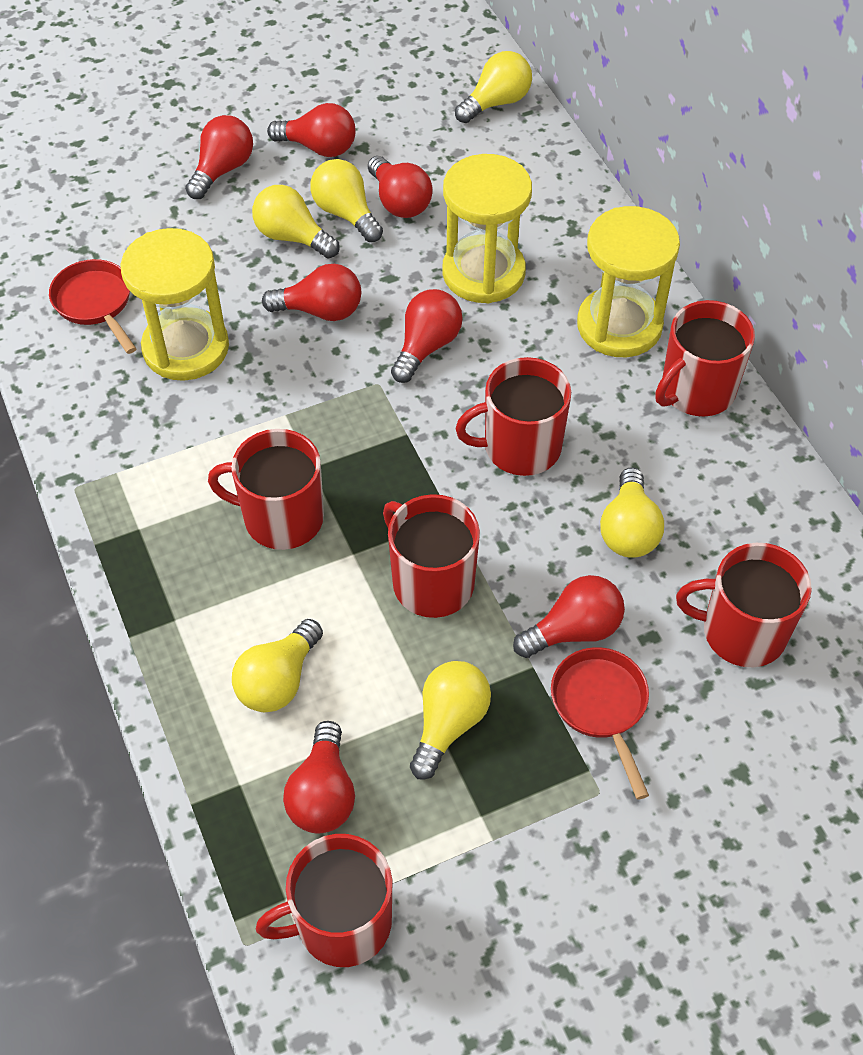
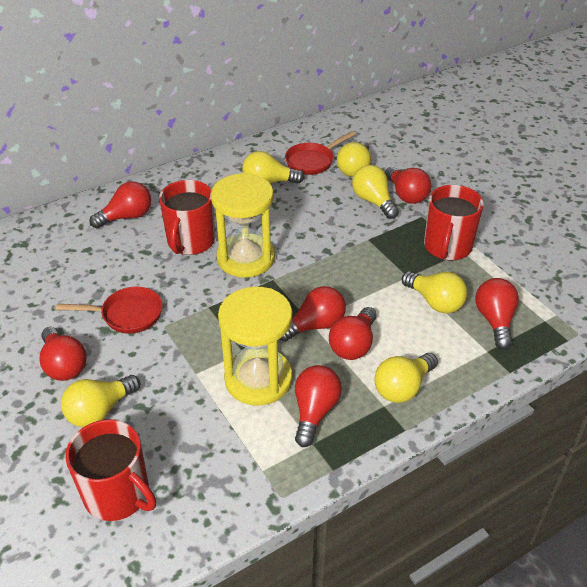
red mug: 6 -> 3
yellow hourglass: 3 -> 2

